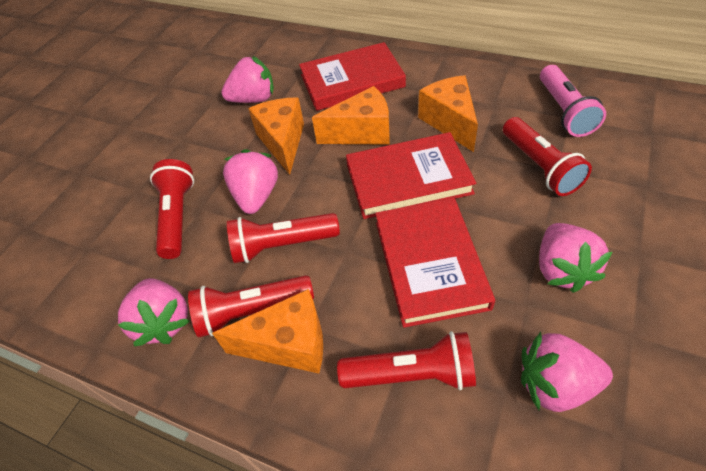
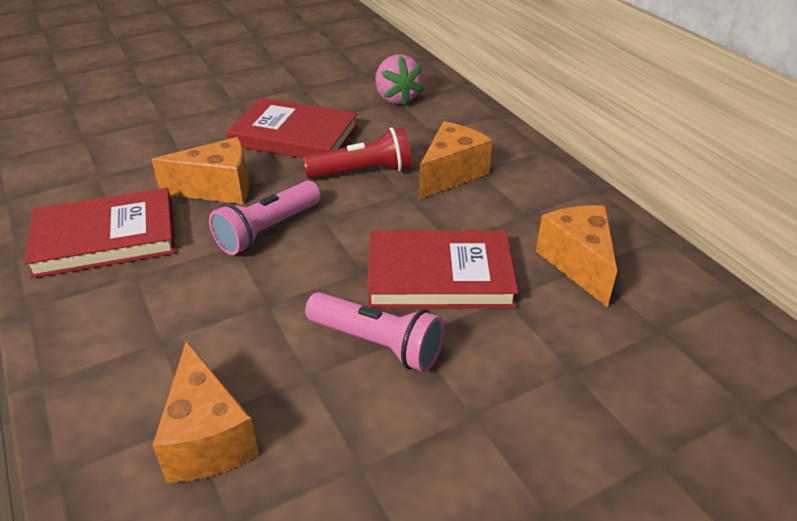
pink flashlight: 1 -> 2
pink strawberry: 5 -> 1
red flashlight: 5 -> 1

